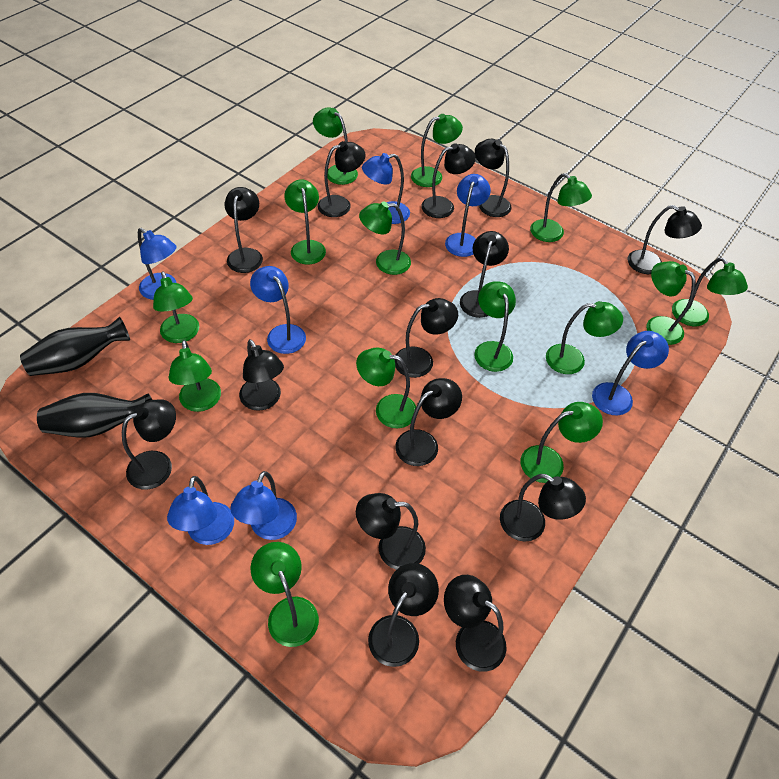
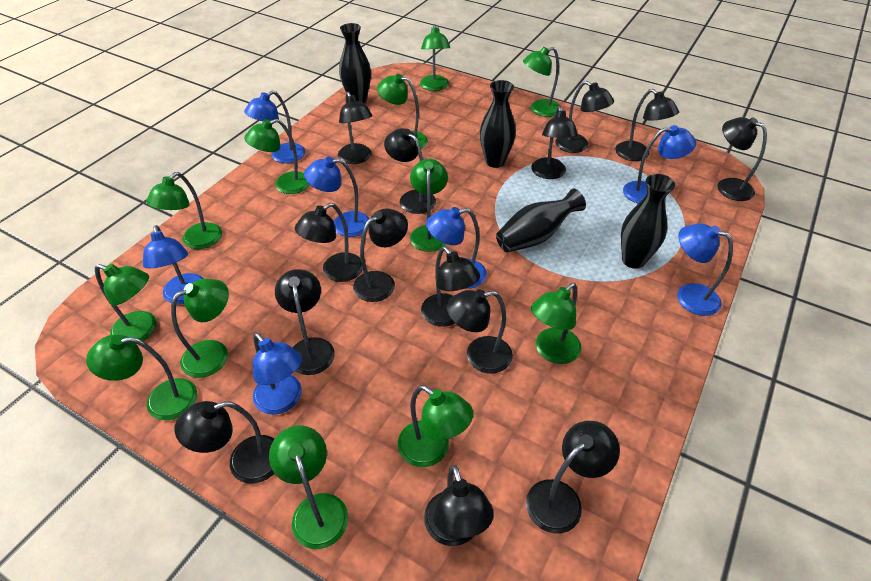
black vase: 2 -> 4
green lamp: 14 -> 12

